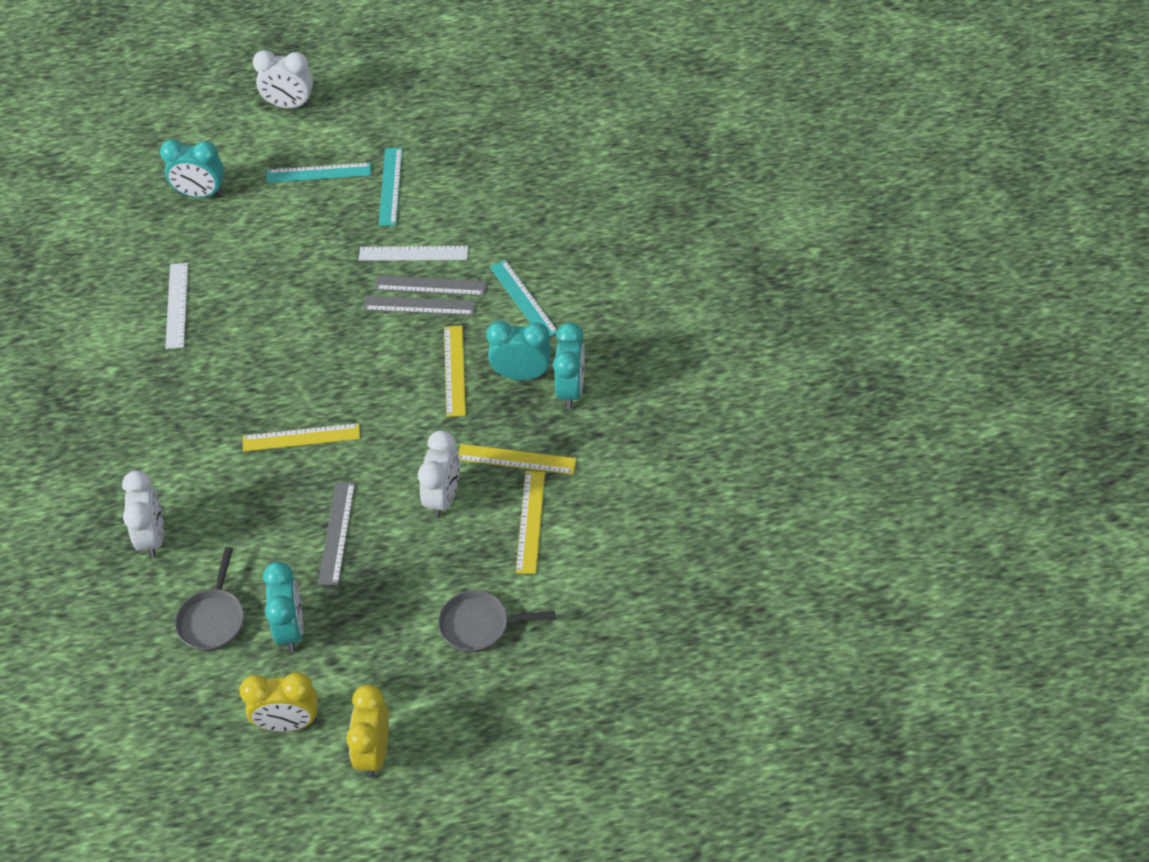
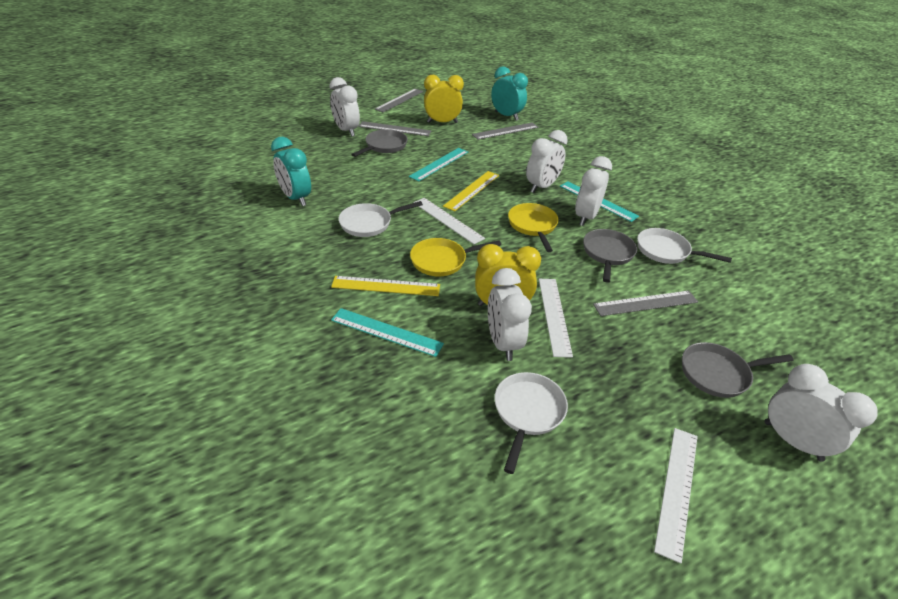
grey pan: 2 -> 3
grey ruler: 3 -> 4
turquoise clock: 4 -> 2
white clock: 3 -> 5
white pan: 0 -> 3
white ruler: 2 -> 3
yellow pan: 0 -> 2
yellow ruler: 4 -> 2

